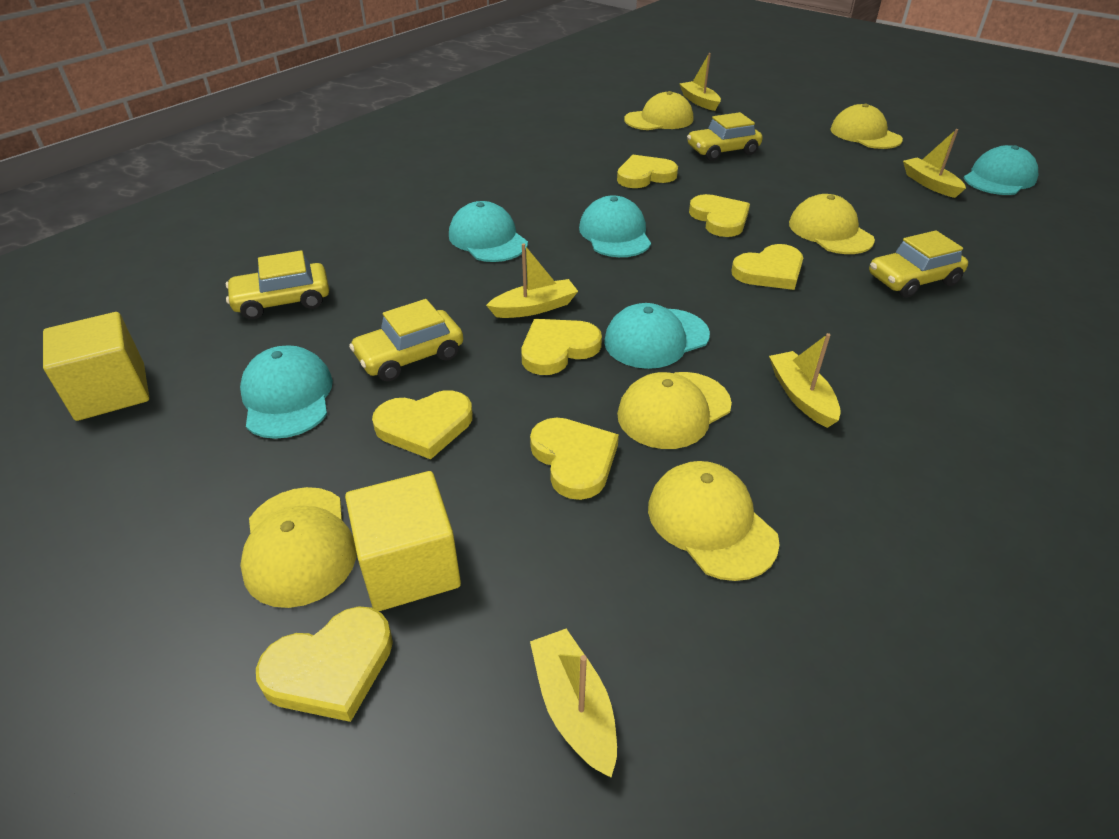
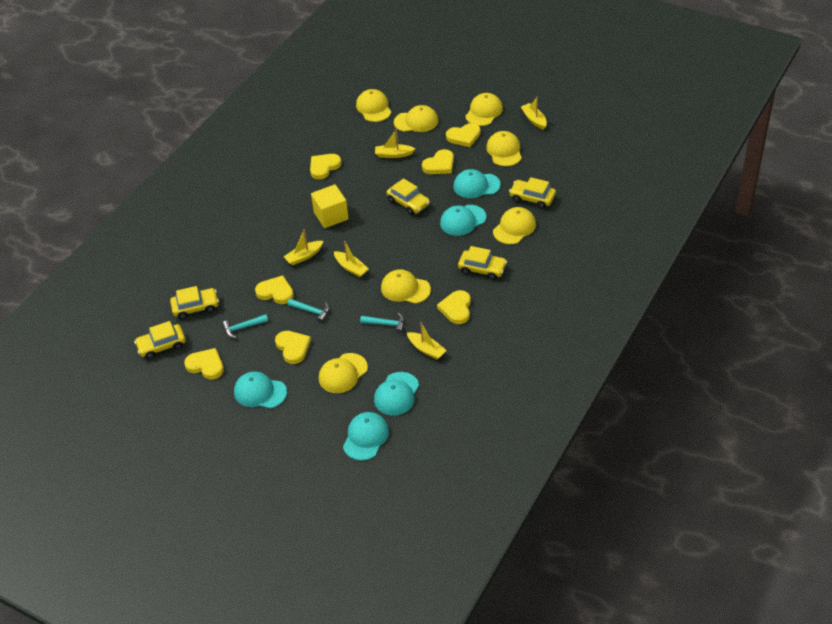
turquoise hammer: 0 -> 3
yellow cap: 6 -> 7
yellow car: 4 -> 5
yellow cube: 2 -> 1

